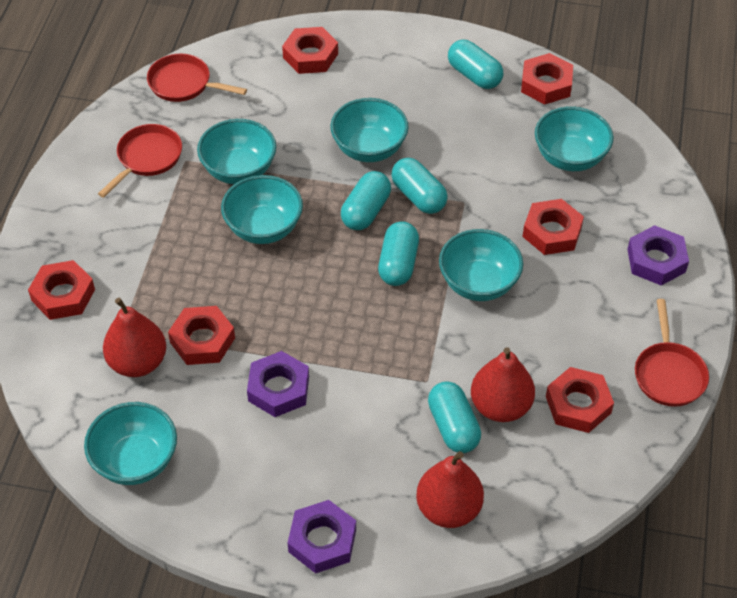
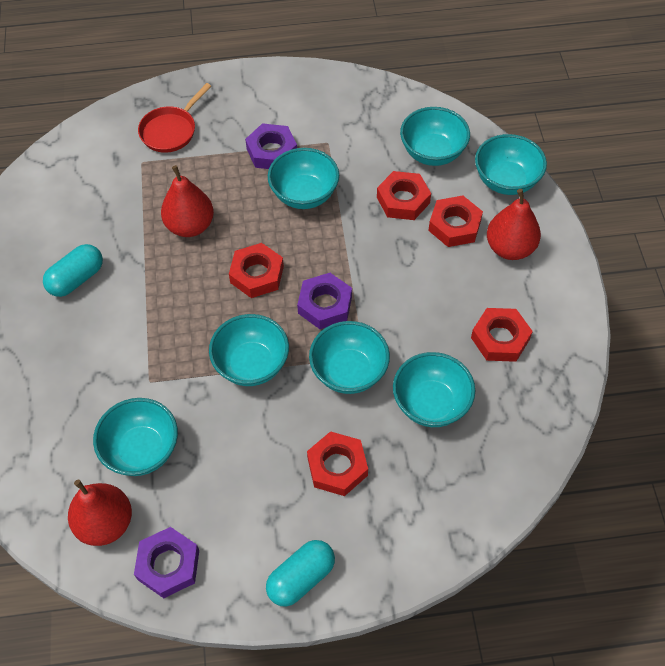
red nut: 6 -> 5
red pan: 3 -> 1
turquoise bowl: 6 -> 7
turquoise capsule: 5 -> 2

